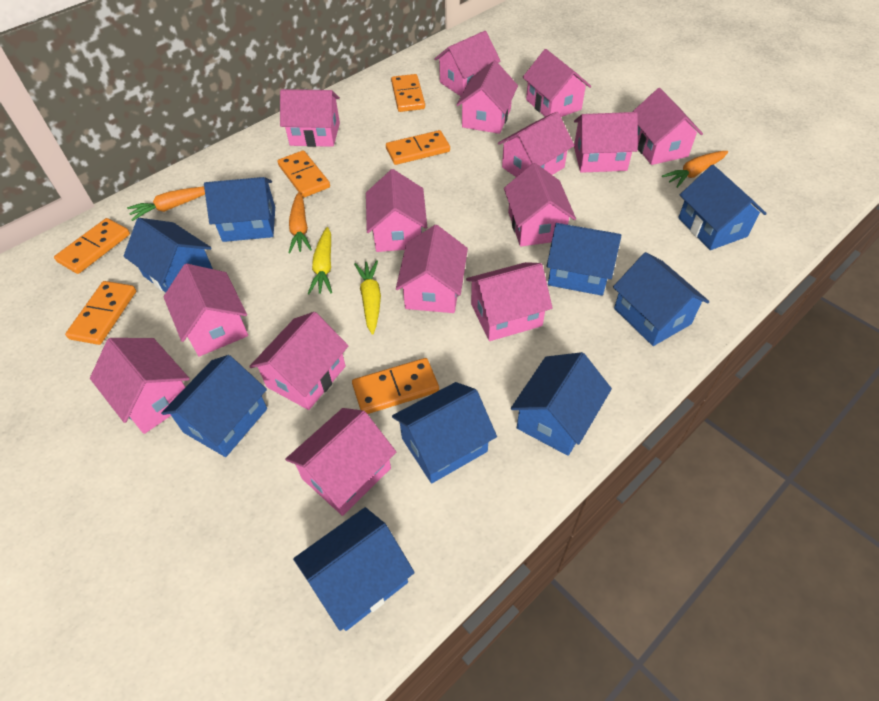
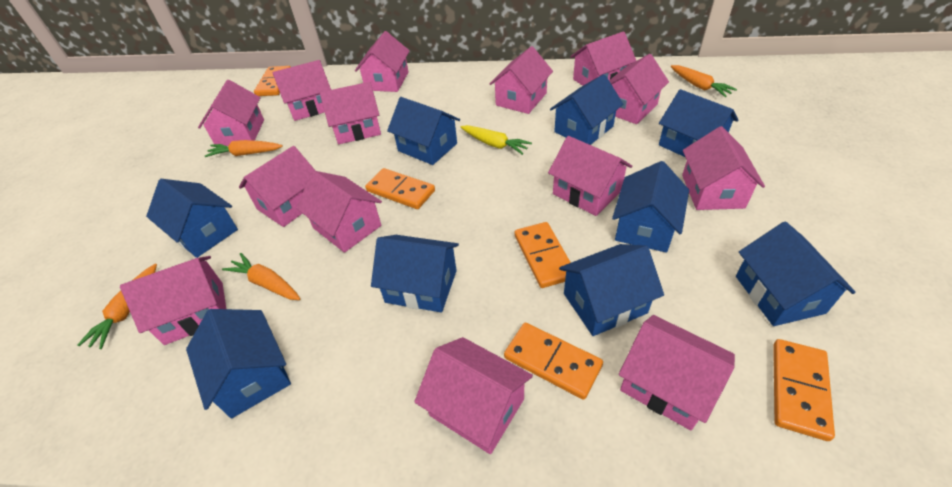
orange carrot: 3 -> 4
orange domino: 6 -> 5
pink house: 15 -> 14
yellow carrot: 2 -> 1

